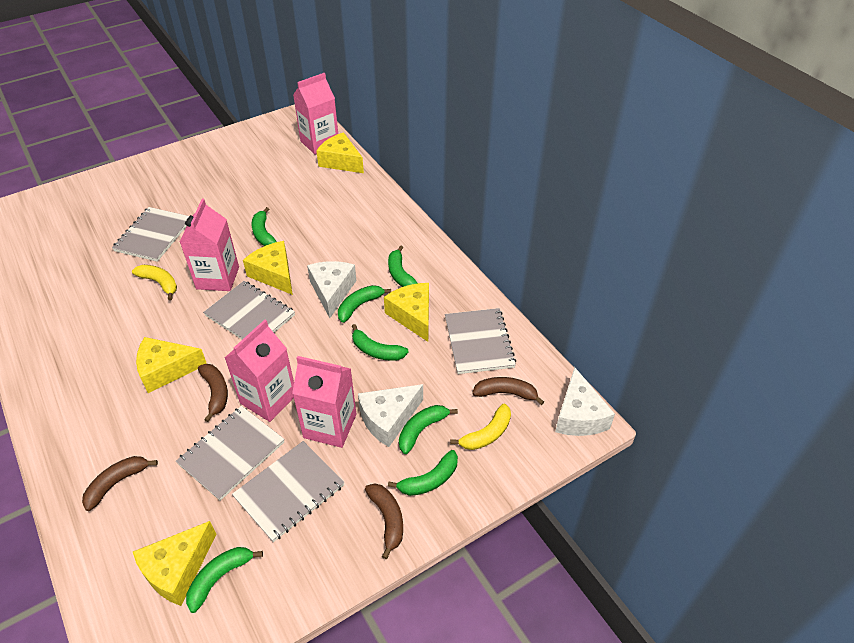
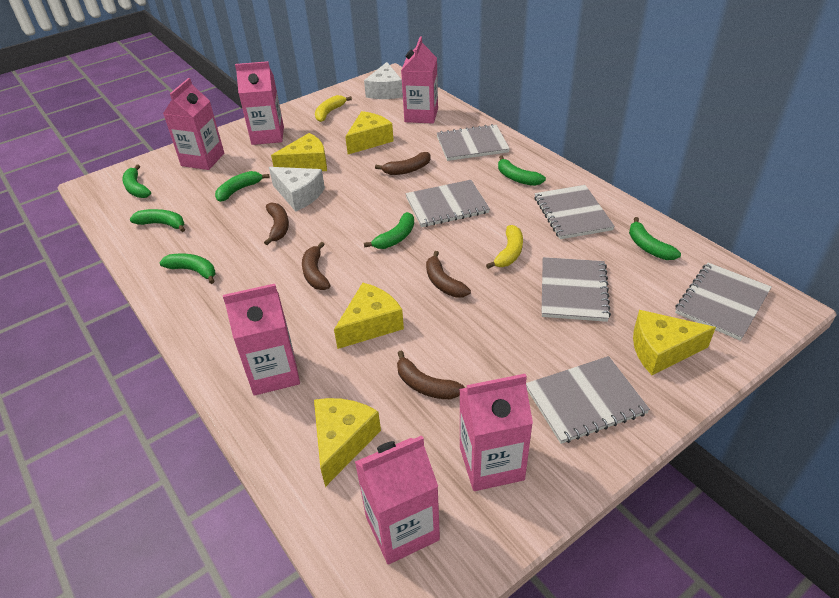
brown banana: 4 -> 5
grey notebook: 5 -> 6
pink carton: 4 -> 6
white cheese: 3 -> 2

